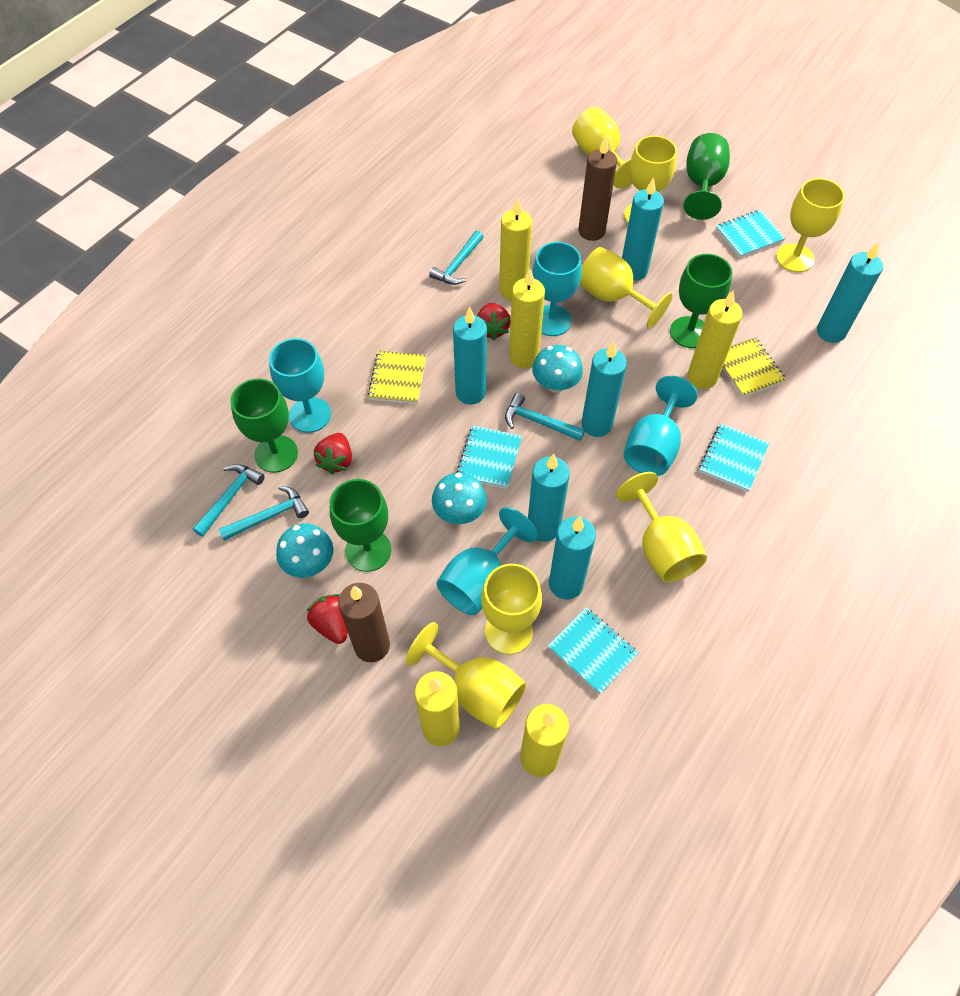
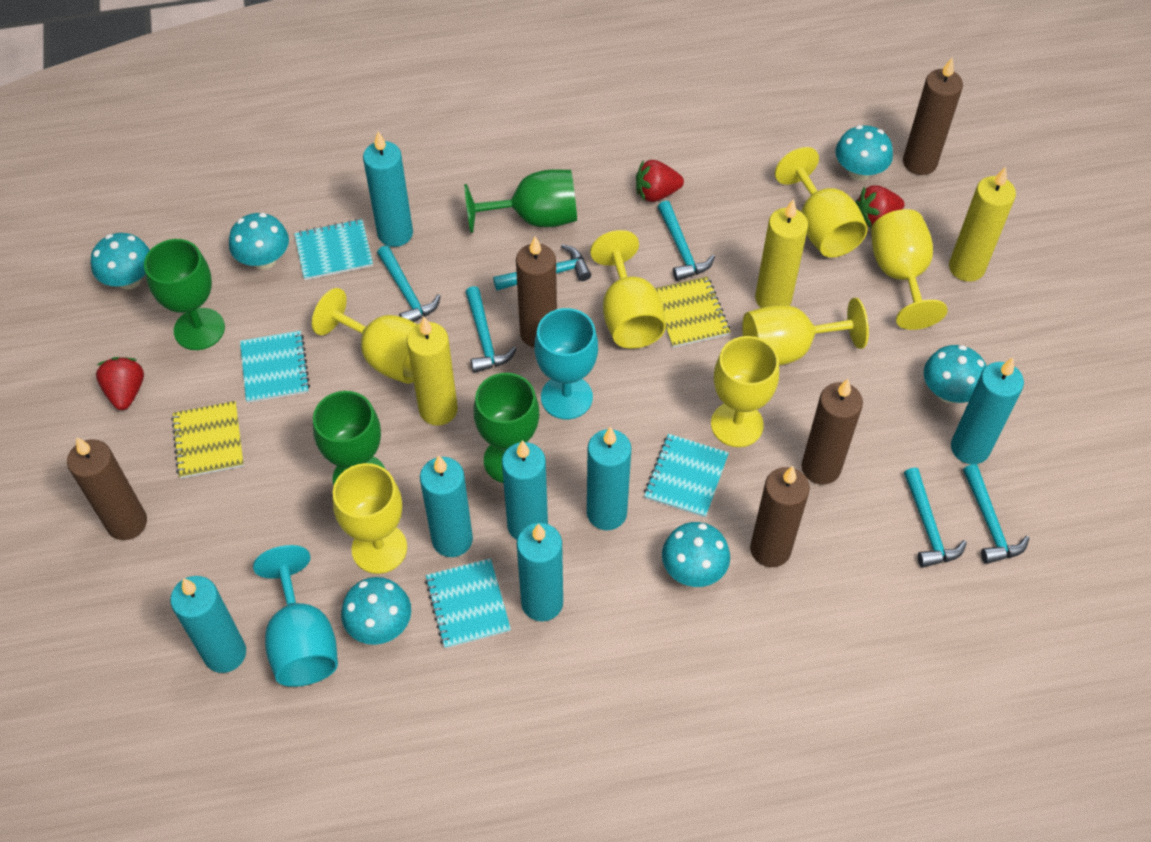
brown candle: 2 -> 5
turquoise candle: 6 -> 7
turquoise goblet: 4 -> 2
turquoise hammer: 4 -> 6
turquoise mushroom: 3 -> 6
yellow candle: 5 -> 3

